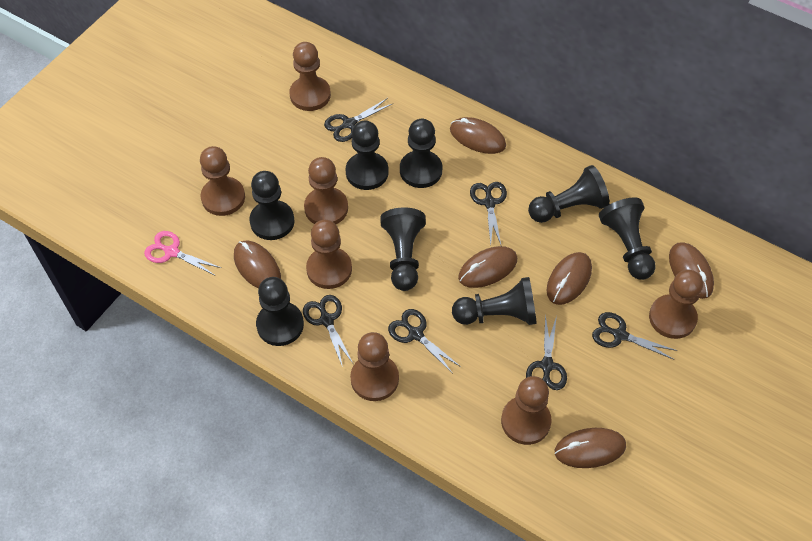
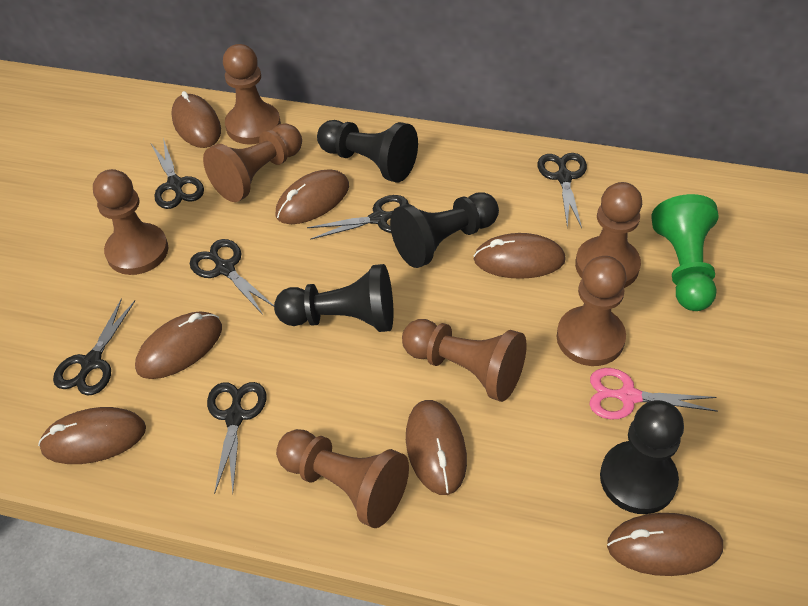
black pawn: 8 -> 4
brown mouse: 6 -> 7
green pawn: 0 -> 1

